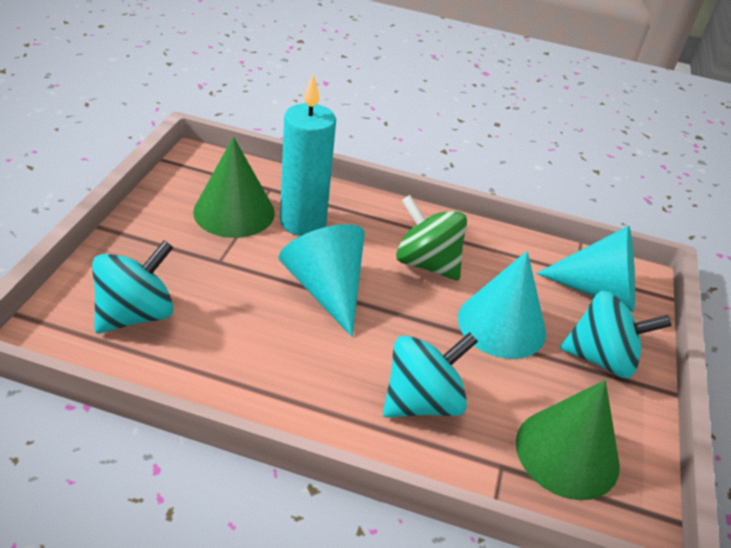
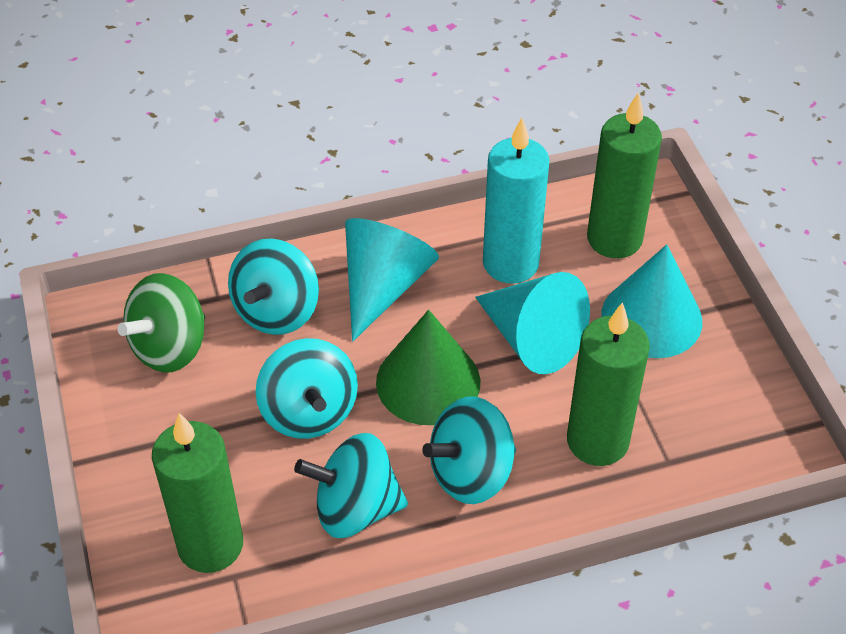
green candle: 0 -> 3
green cone: 2 -> 1
turquoise spinning top: 3 -> 4

